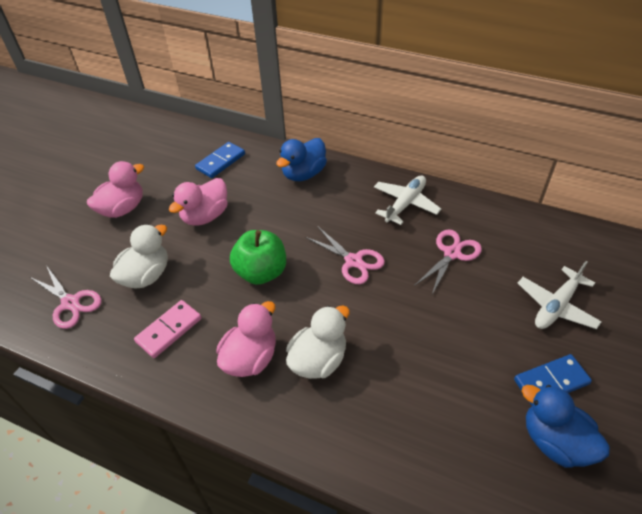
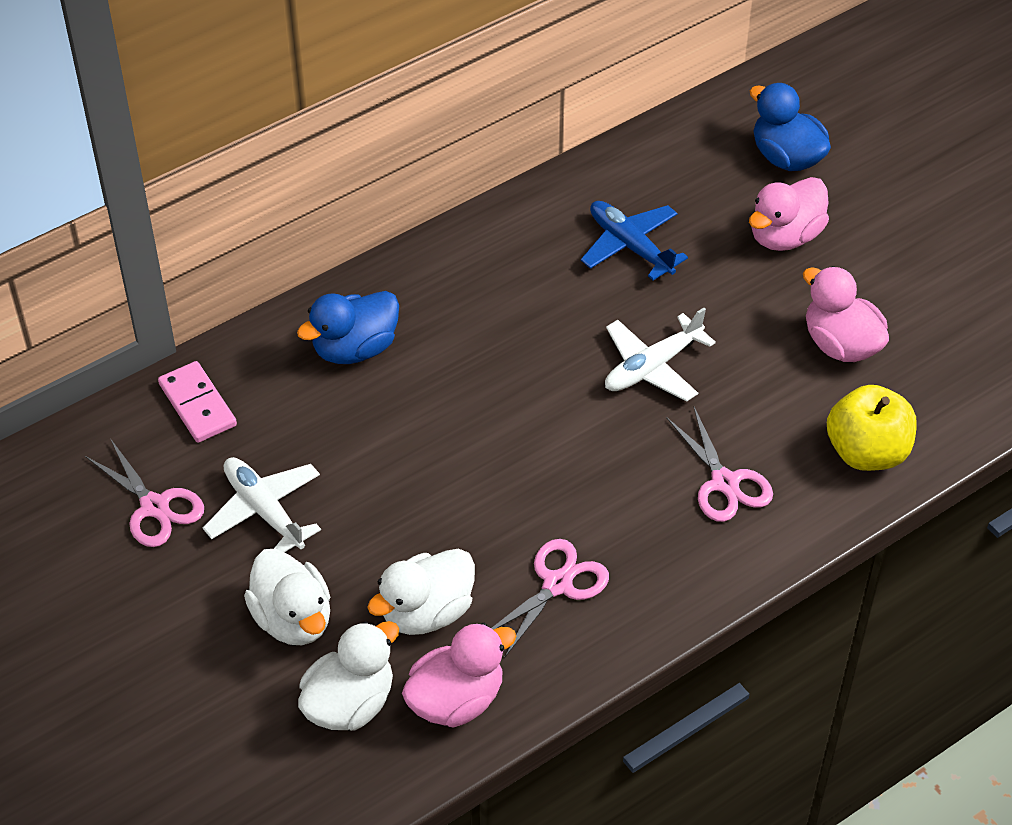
blue domino: 2 -> 0
blue plane: 0 -> 1
green apple: 1 -> 0
white duck: 2 -> 3
yellow apple: 0 -> 1

